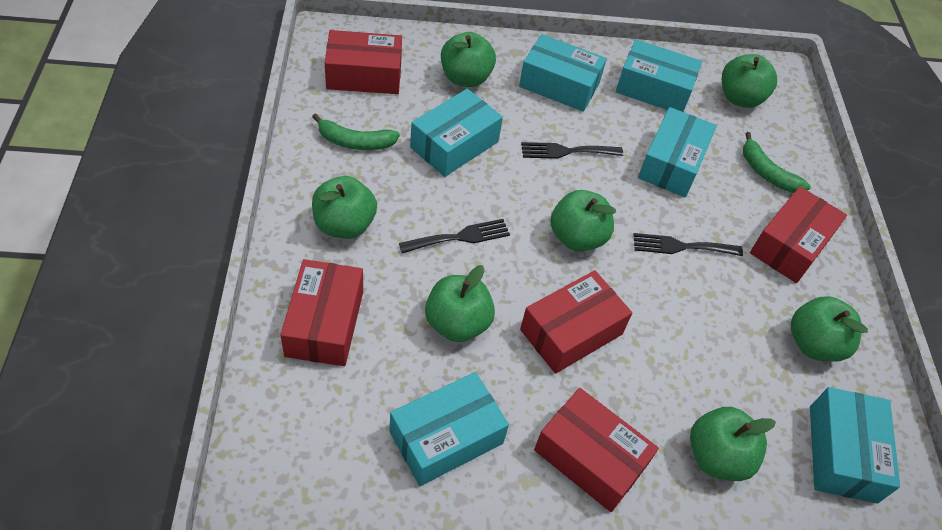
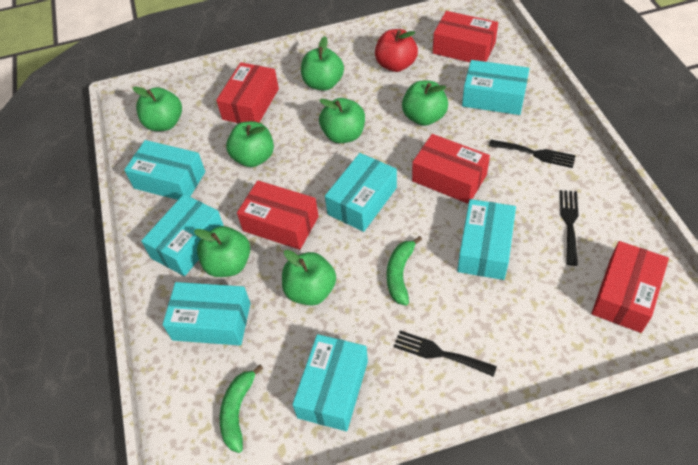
red apple: 0 -> 1
turquoise box: 6 -> 7

